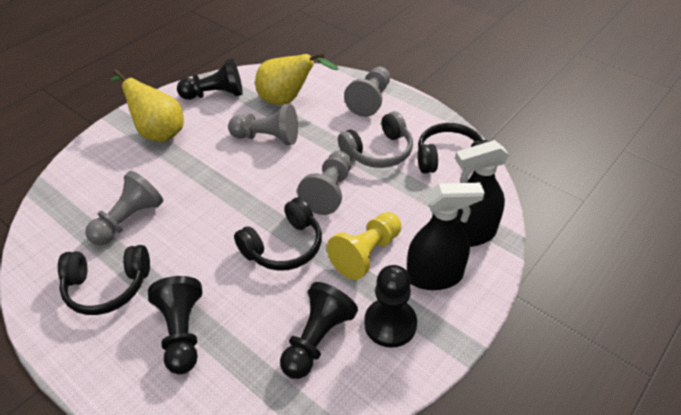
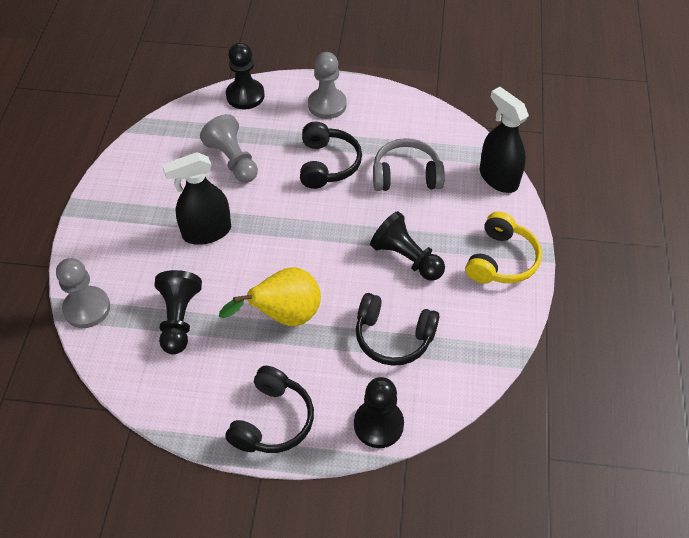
grey pawn: 4 -> 3
yellow headphones: 0 -> 1
yellow pawn: 1 -> 0
yellow pear: 2 -> 1

